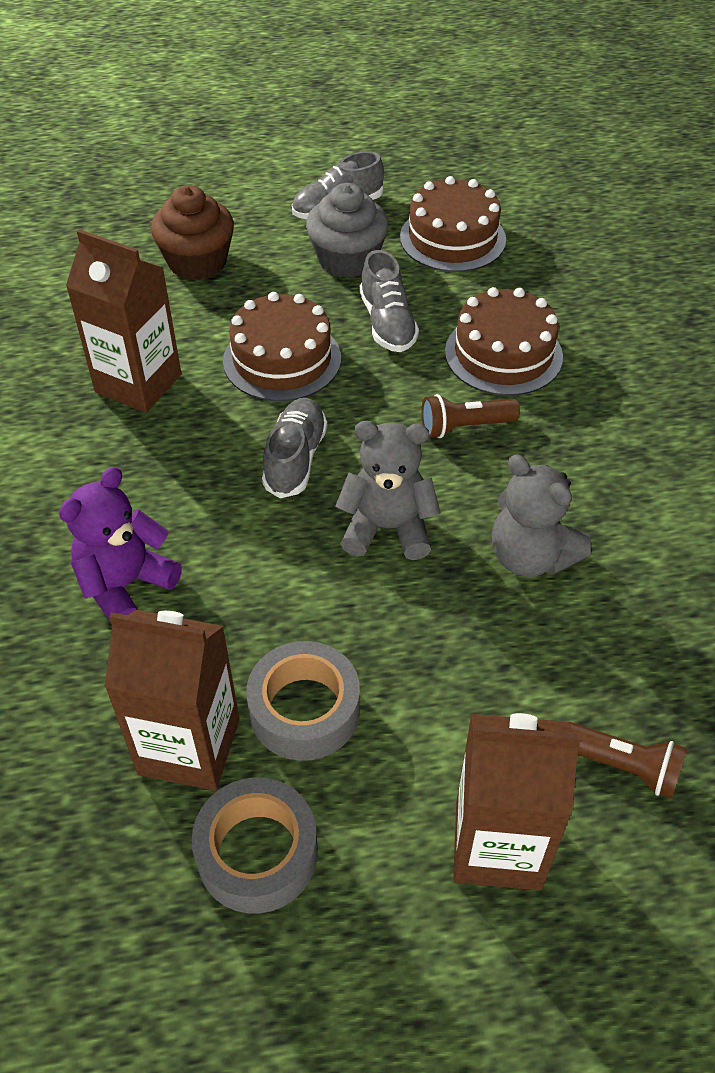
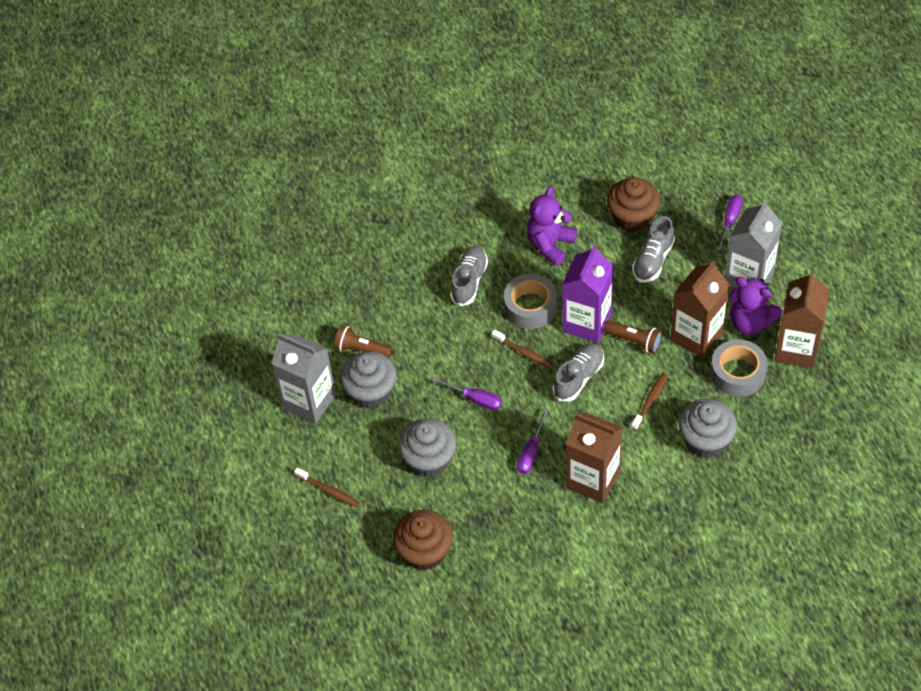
brown cake: 3 -> 0
brown cupcake: 1 -> 2
brown toothbrush: 0 -> 3
grey carton: 0 -> 2
grey cupcake: 1 -> 3
grey teddy bear: 2 -> 0
purple carton: 0 -> 1
purple screwdriver: 0 -> 3
purple teddy bear: 1 -> 2

